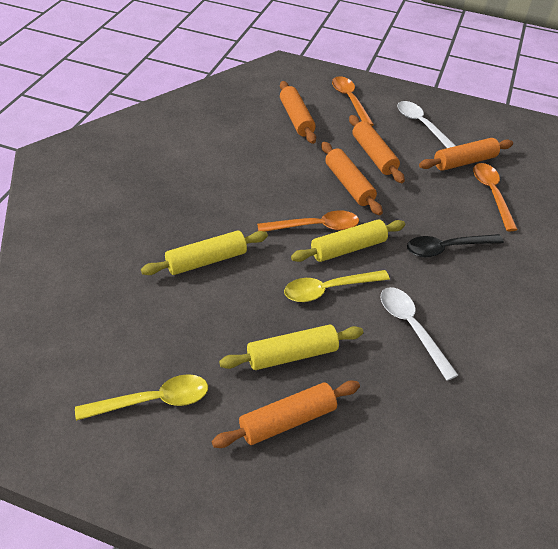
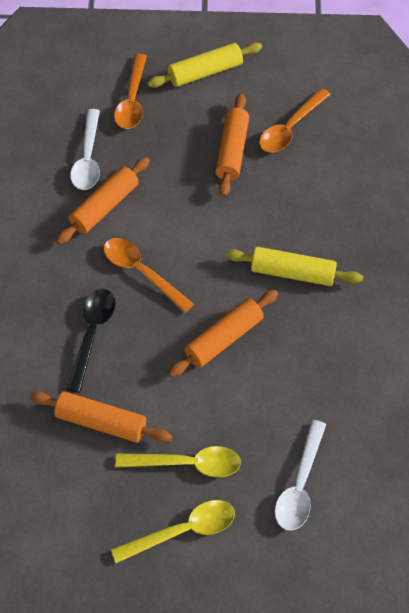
orange rolling pin: 5 -> 4
yellow rolling pin: 3 -> 2

